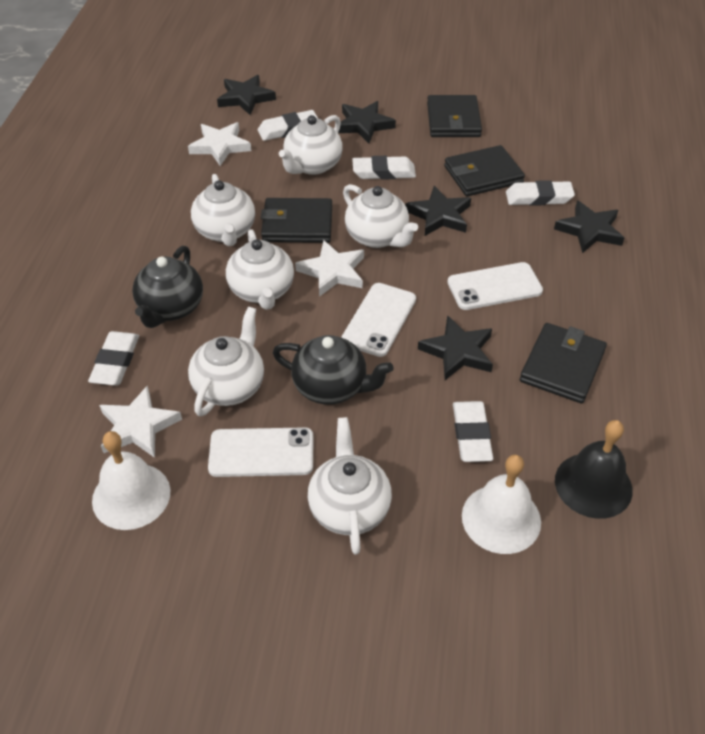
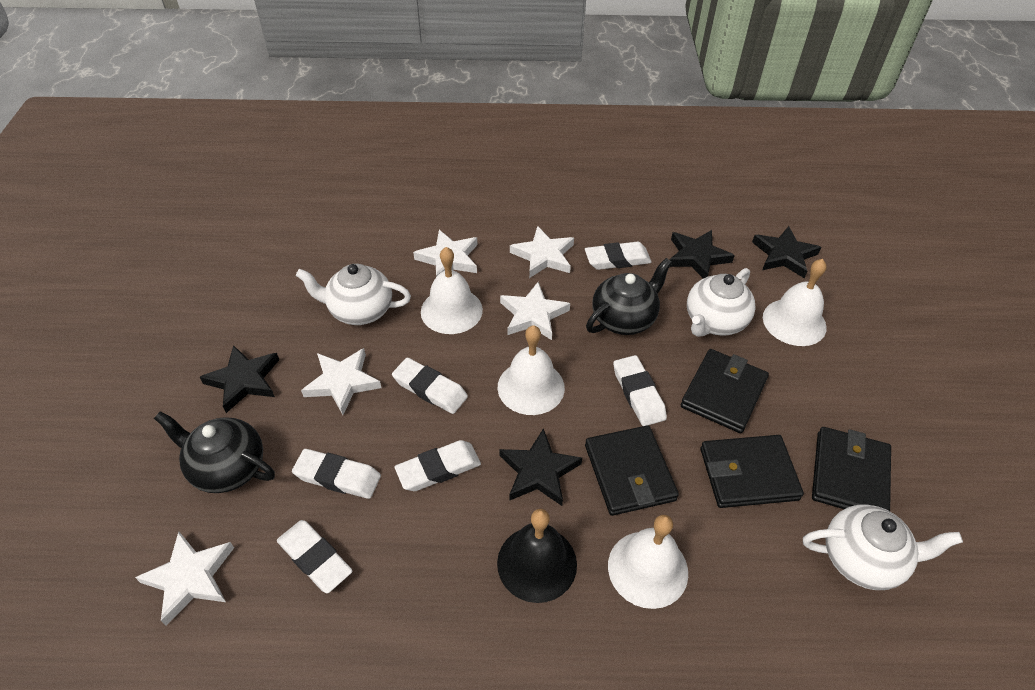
black star: 5 -> 4
white bell: 2 -> 4
white eraser: 5 -> 6
white phone: 3 -> 0
white star: 3 -> 5
white teapot: 6 -> 3

